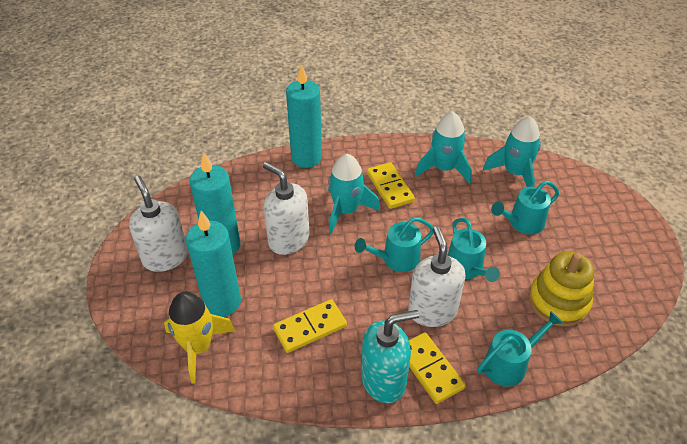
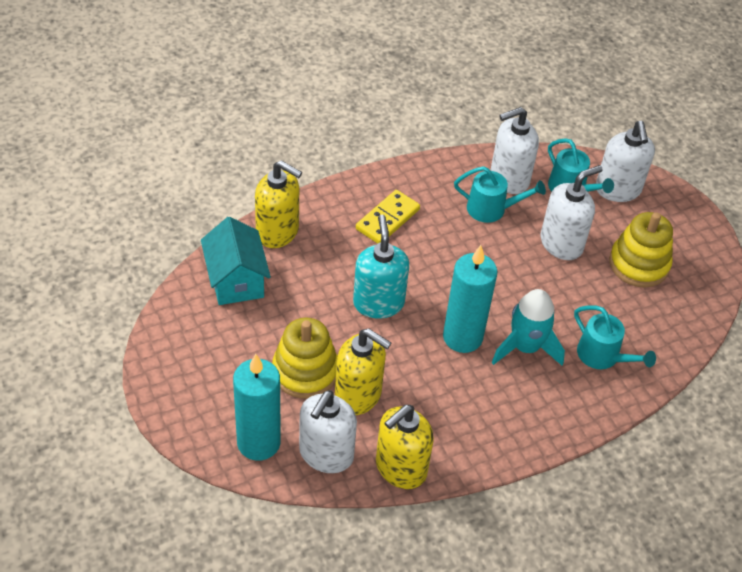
turquoise candle: 3 -> 2
turquoise house: 0 -> 1
turquoise rocket: 3 -> 1
turquoise watering can: 4 -> 3
white soap dispenser: 3 -> 4
yellow domino: 3 -> 1
yellow rocket: 1 -> 0
yellow soap dispenser: 0 -> 3
yellow stacking toy: 1 -> 2

